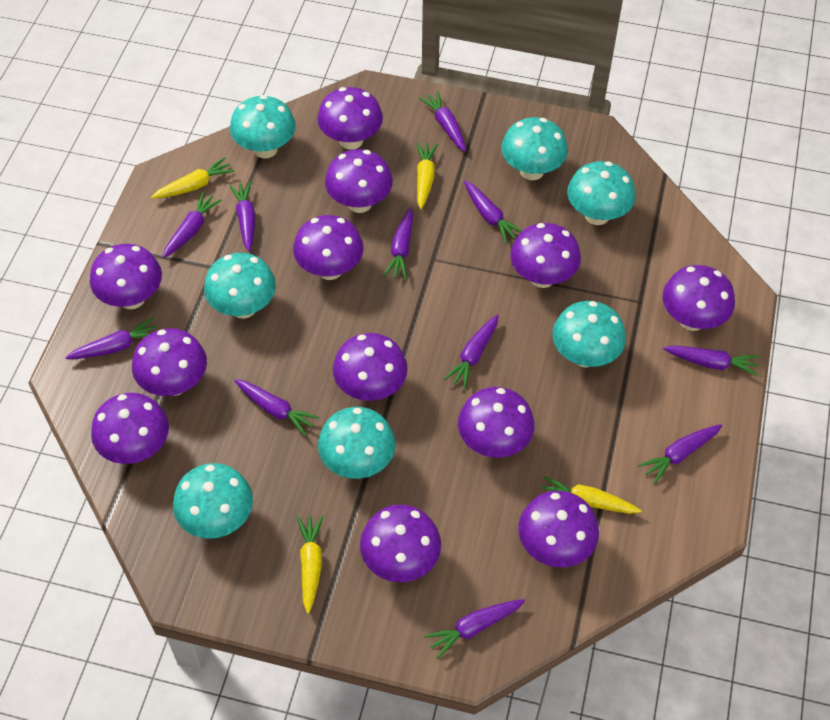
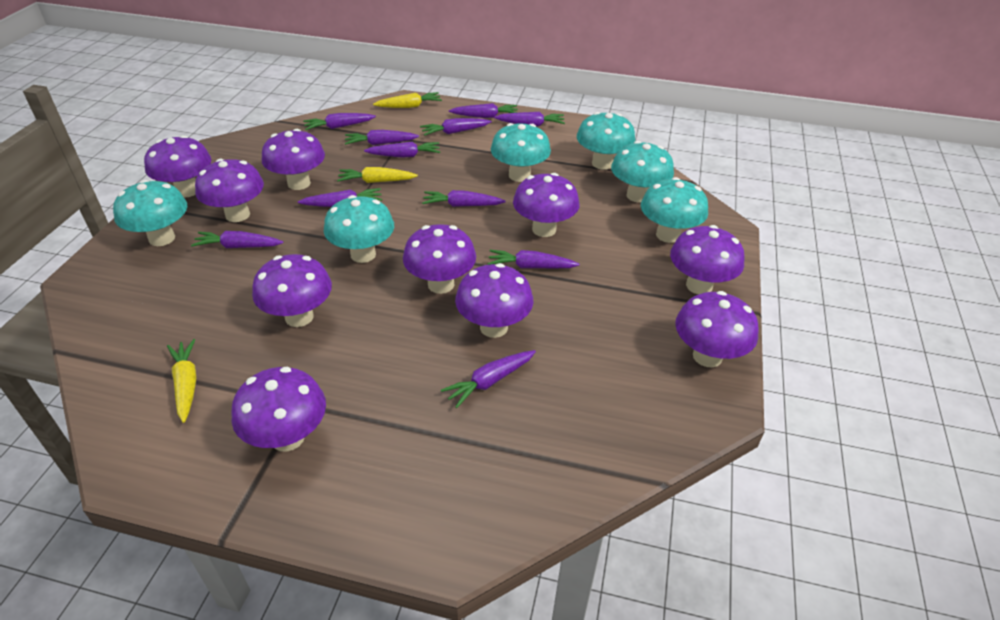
purple mushroom: 12 -> 10
turquoise mushroom: 7 -> 6
yellow carrot: 4 -> 3

